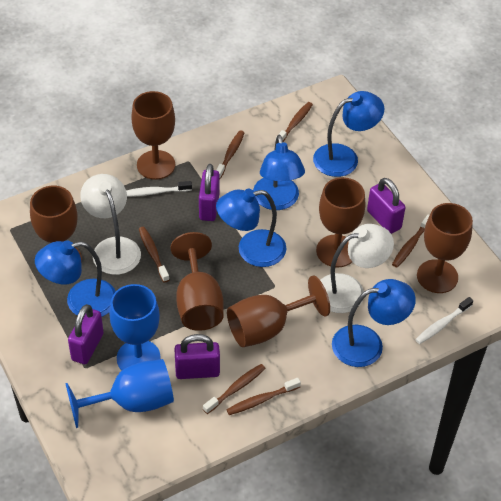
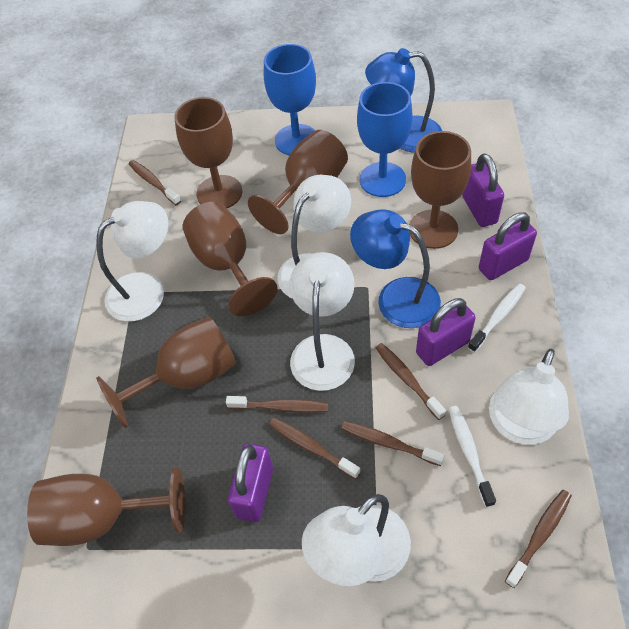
blue lamp: 5 -> 2
white lamp: 2 -> 5

